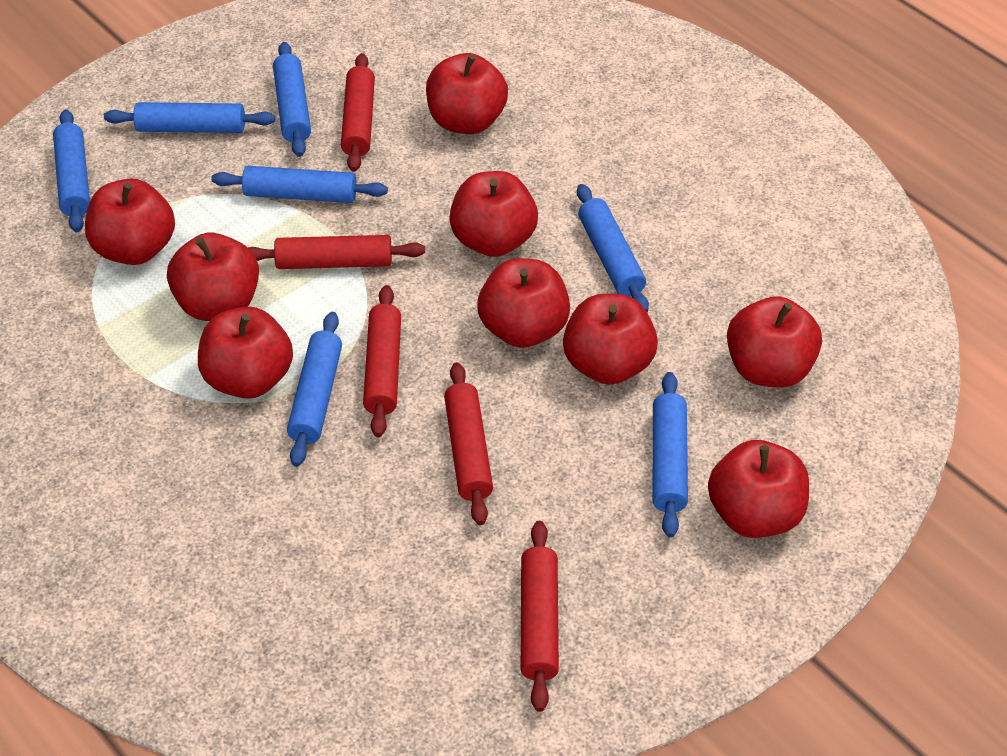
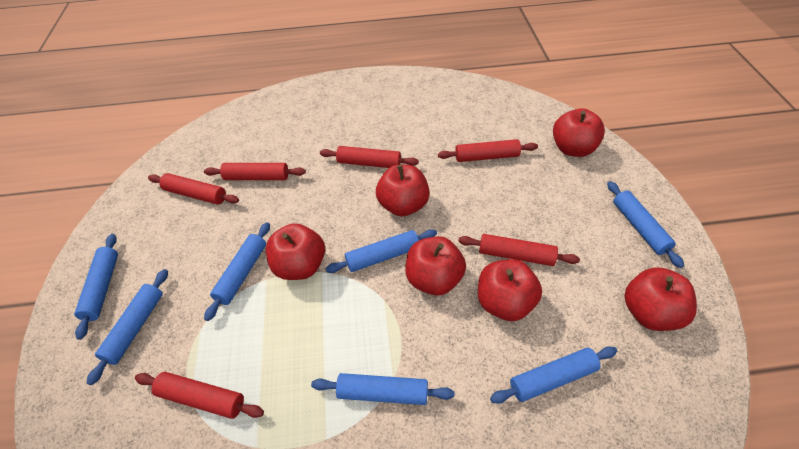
red apple: 9 -> 6
red rolling pin: 5 -> 6

